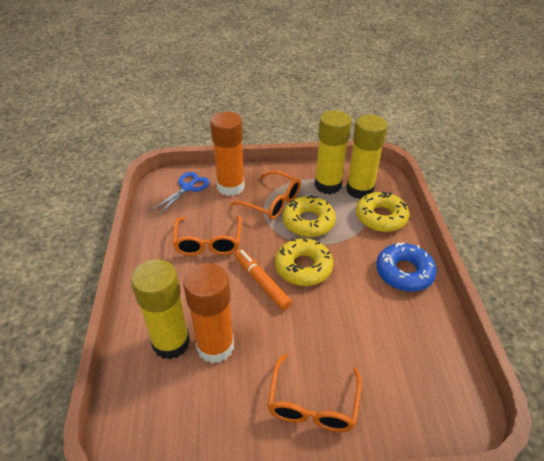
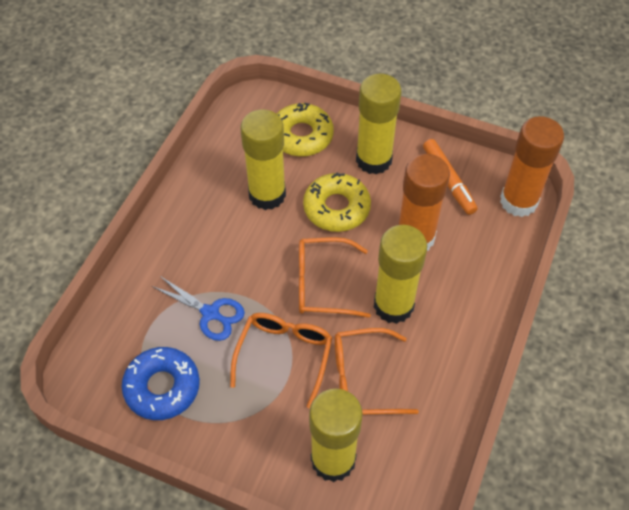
yellow donut: 3 -> 2
yellow glue stick: 3 -> 4

